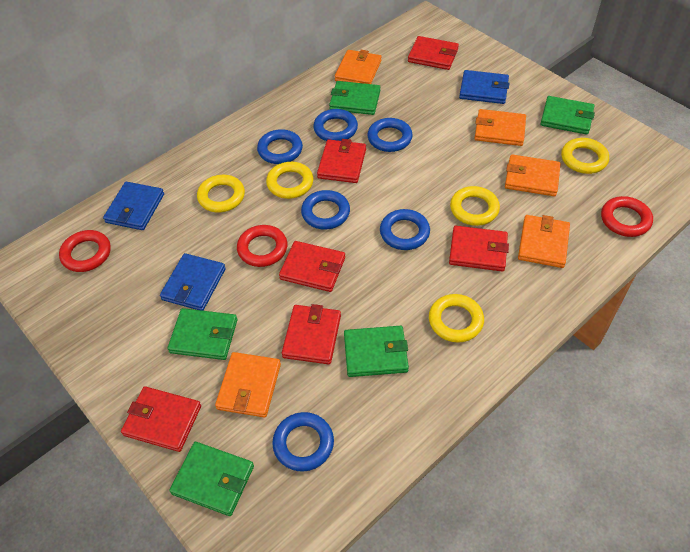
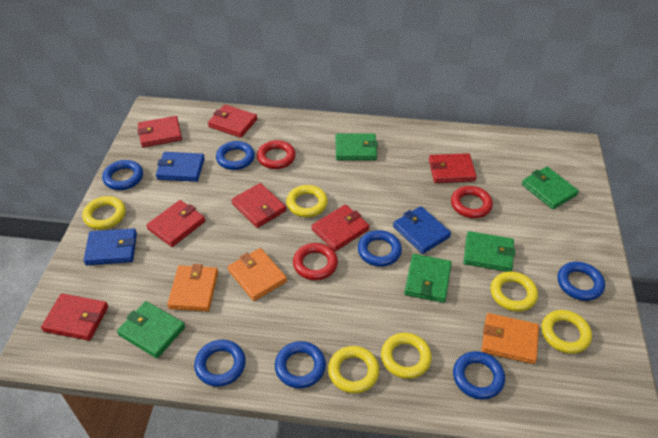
blue ring: 6 -> 7
orange wallet: 5 -> 3
red wallet: 6 -> 7
yellow ring: 5 -> 6

